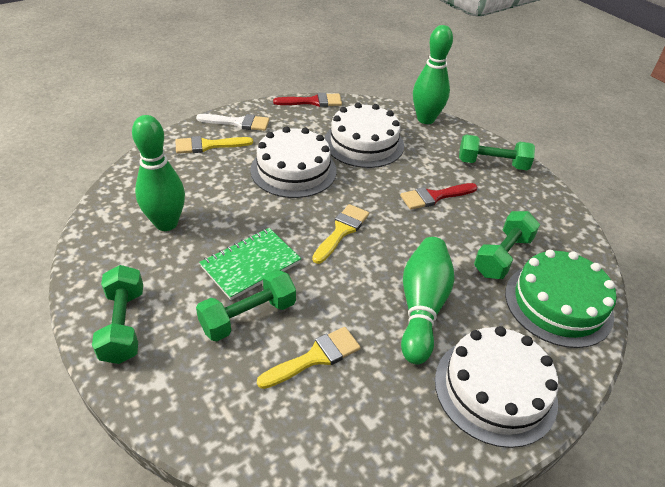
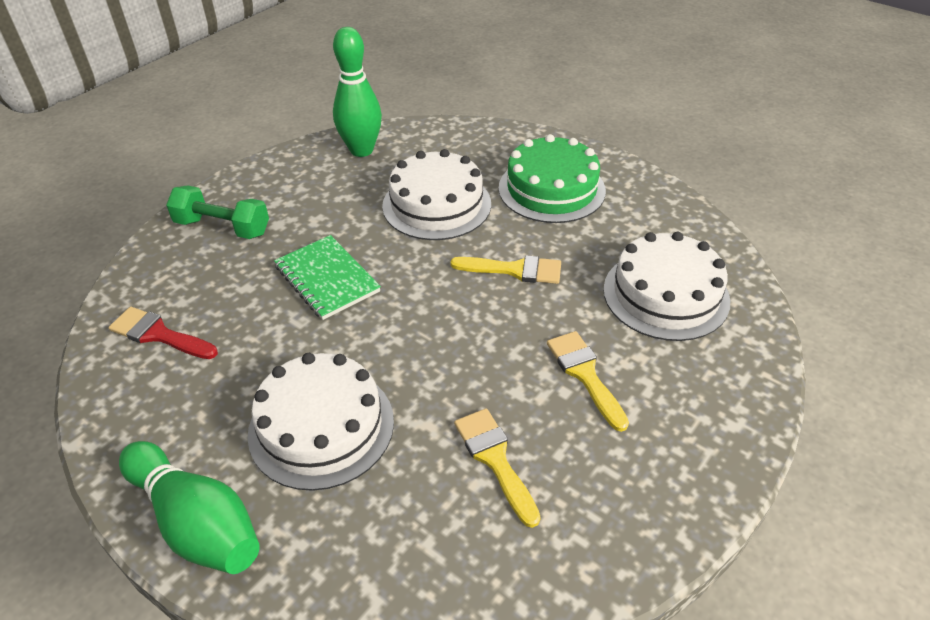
green bowling pin: 3 -> 2
green dumbbell: 4 -> 1
red brush: 2 -> 1
white brush: 1 -> 0

